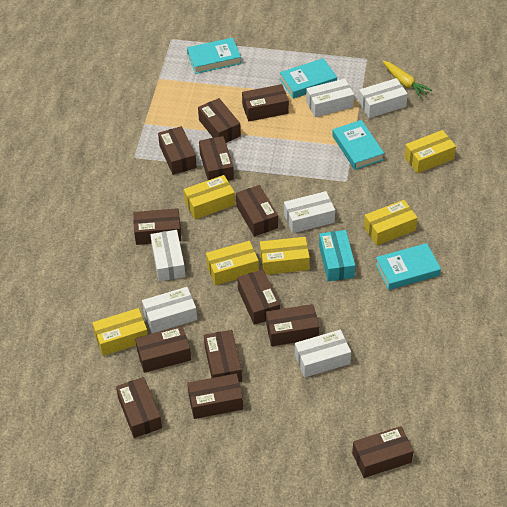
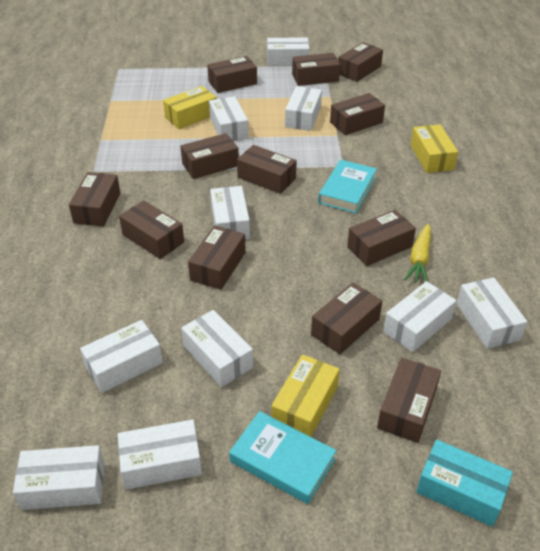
brown box: 13 -> 12
turquoise book: 4 -> 2
white box: 6 -> 10
yellow box: 6 -> 3

